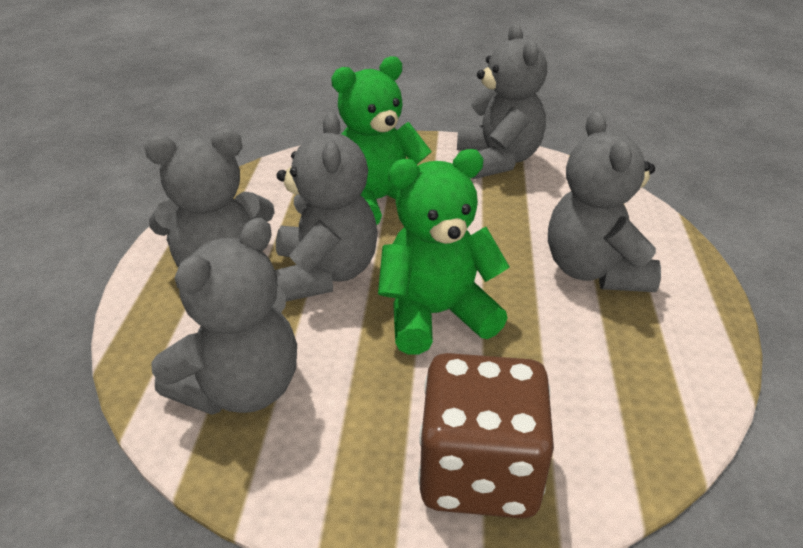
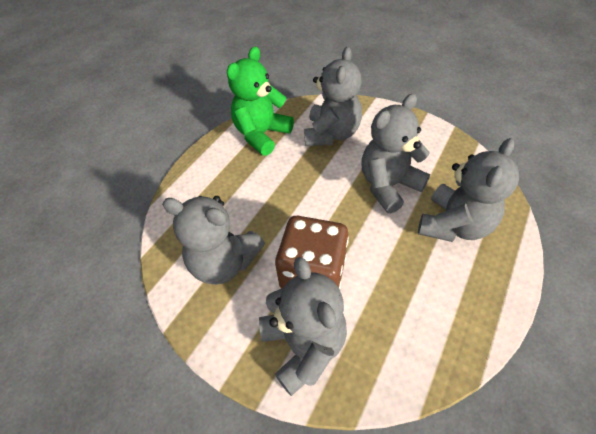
green teddy bear: 2 -> 1

